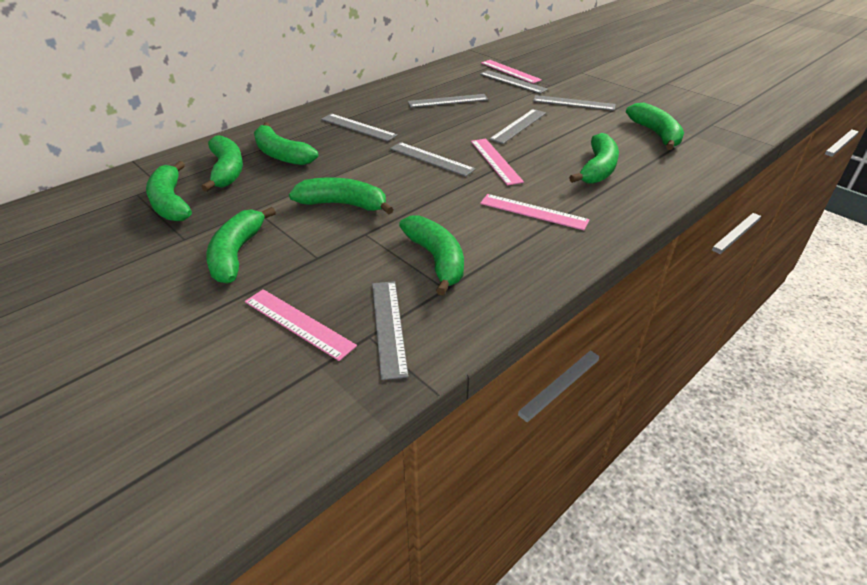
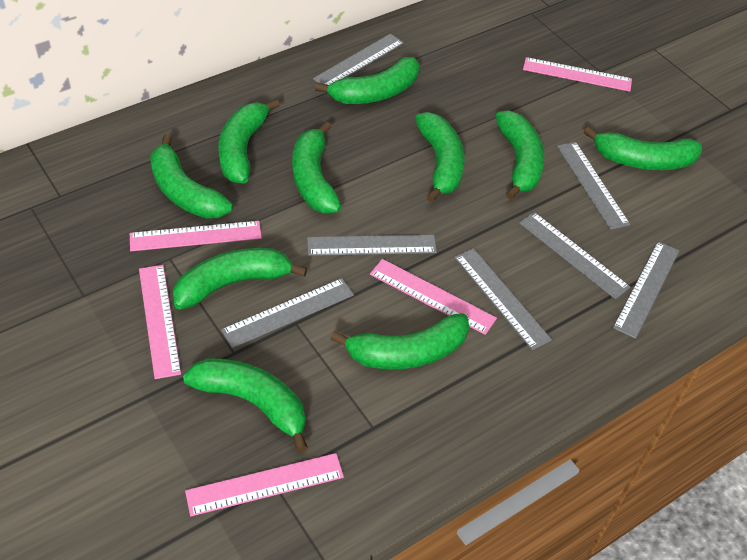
green banana: 8 -> 10
pink ruler: 4 -> 5

